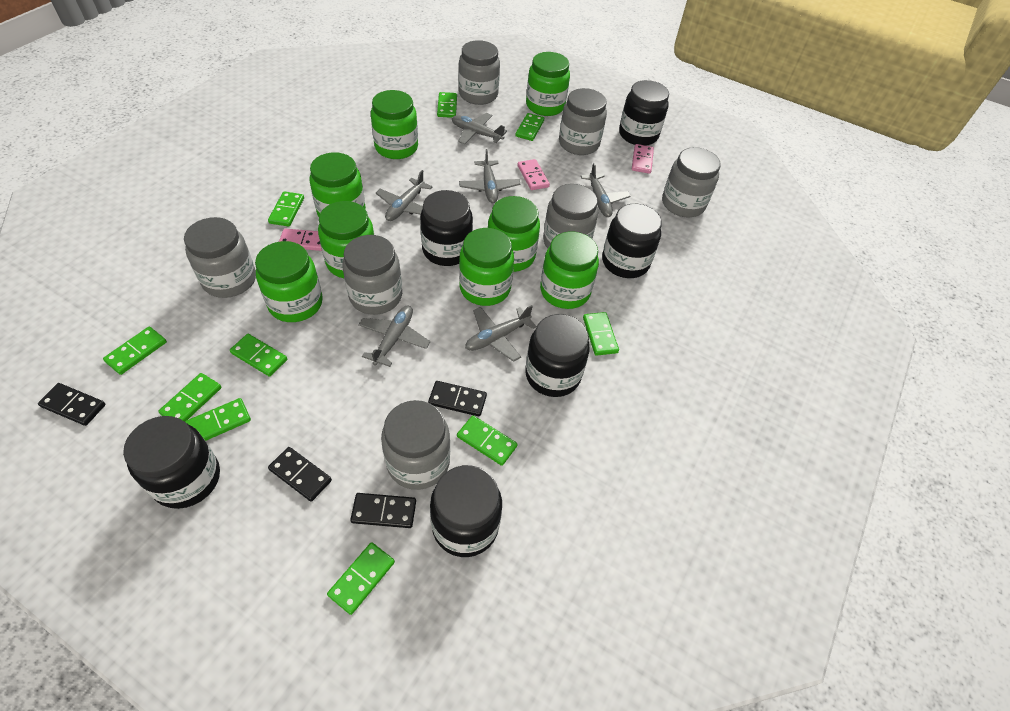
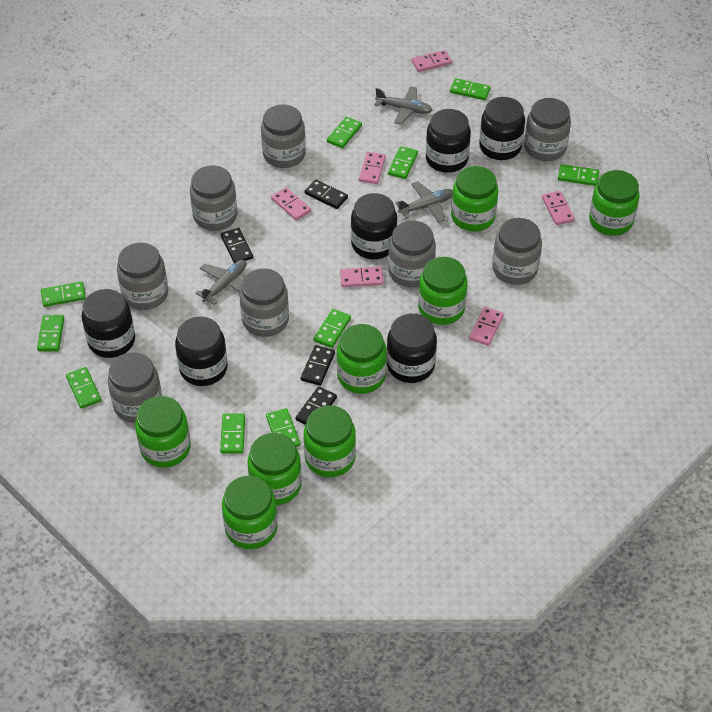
grey jar: 7 -> 8
grey plane: 6 -> 3
pink domino: 3 -> 6

